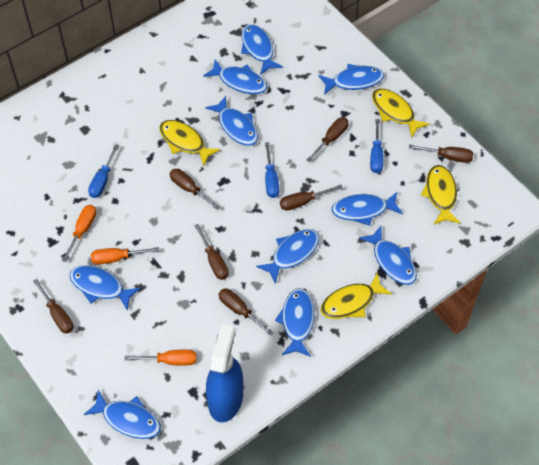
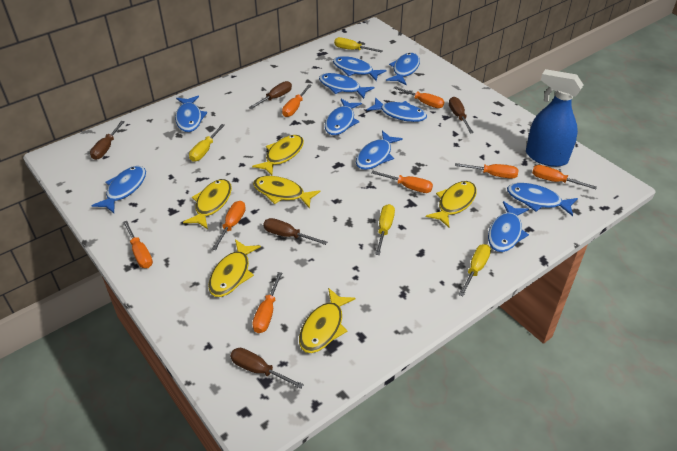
blue screwdriver: 3 -> 0
brown screwdriver: 7 -> 5
orange screwdriver: 3 -> 8
yellow fish: 4 -> 6
yellow screwdriver: 0 -> 4

